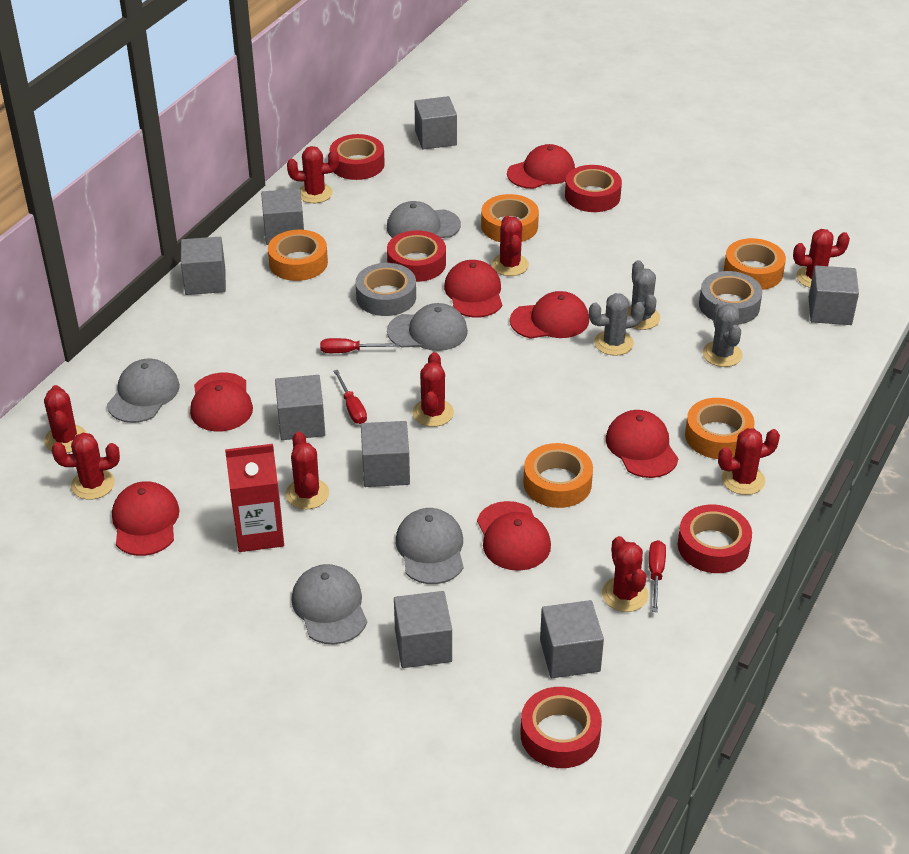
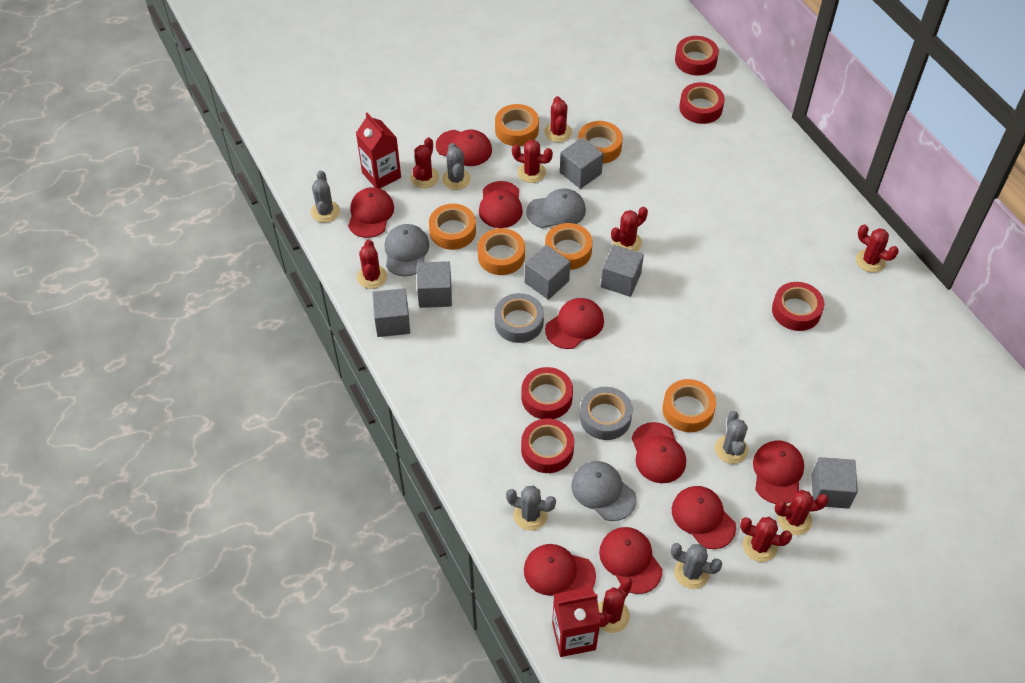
grey cactus: 3 -> 5
grey cap: 5 -> 3
grey cube: 8 -> 6
orange tape: 5 -> 6
red cap: 7 -> 9
red carton: 1 -> 2
red screwdriver: 3 -> 0

